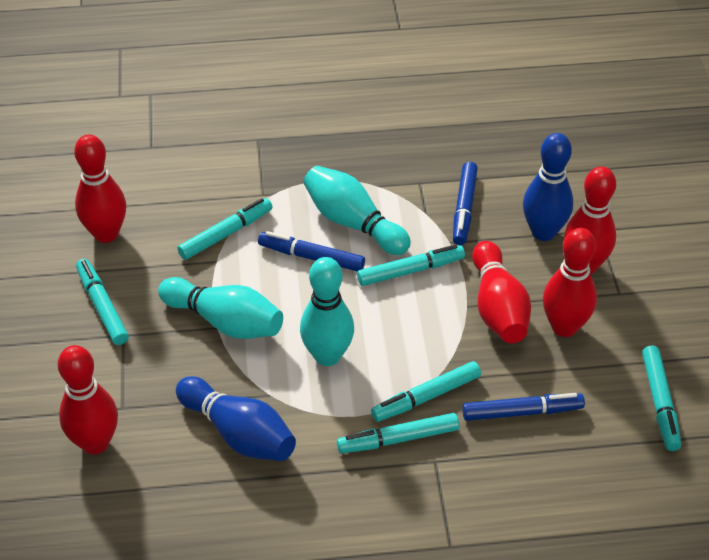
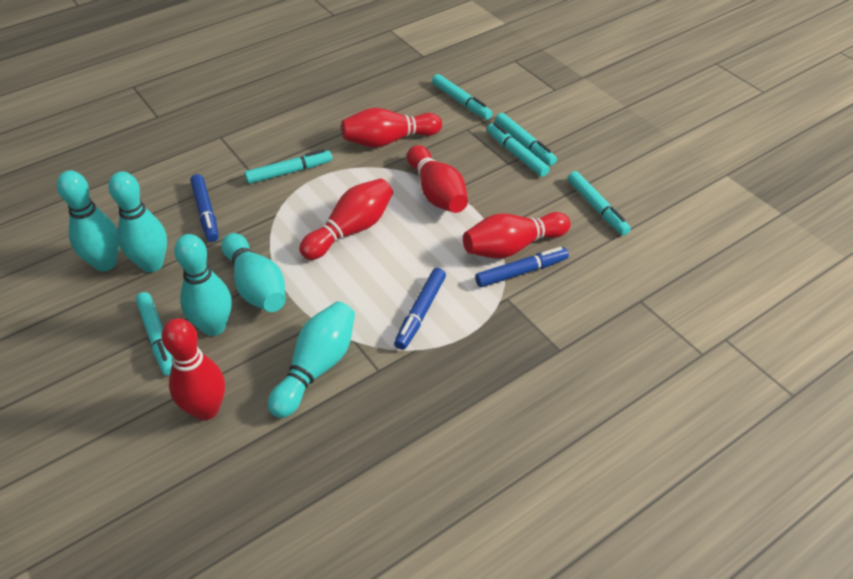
blue bowling pin: 2 -> 0
turquoise bowling pin: 3 -> 5

